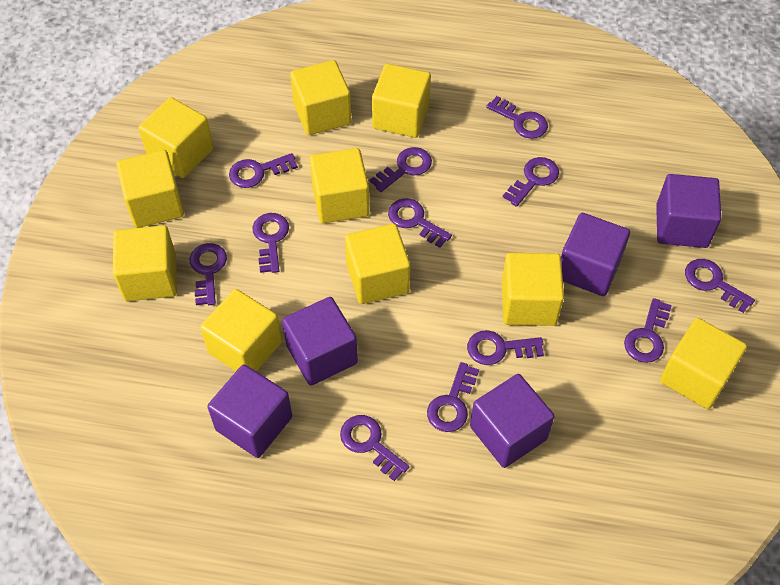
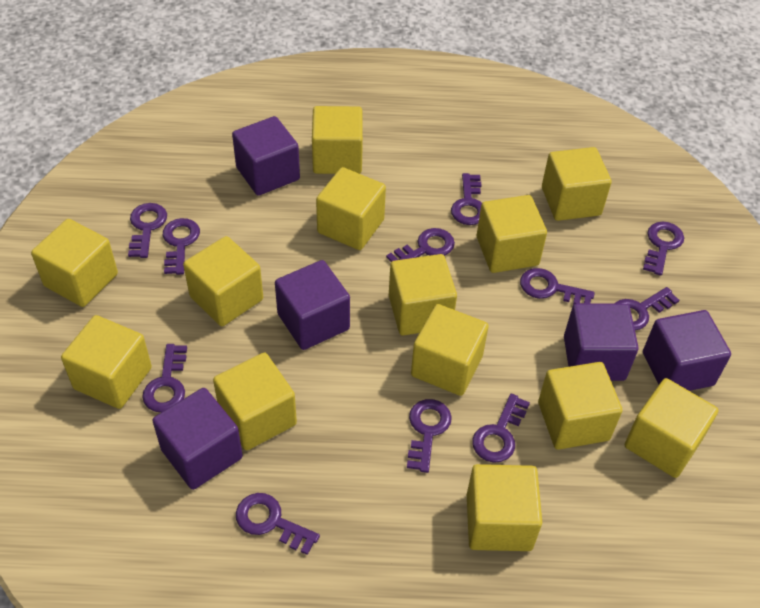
purple key: 12 -> 11
yellow cube: 10 -> 13

